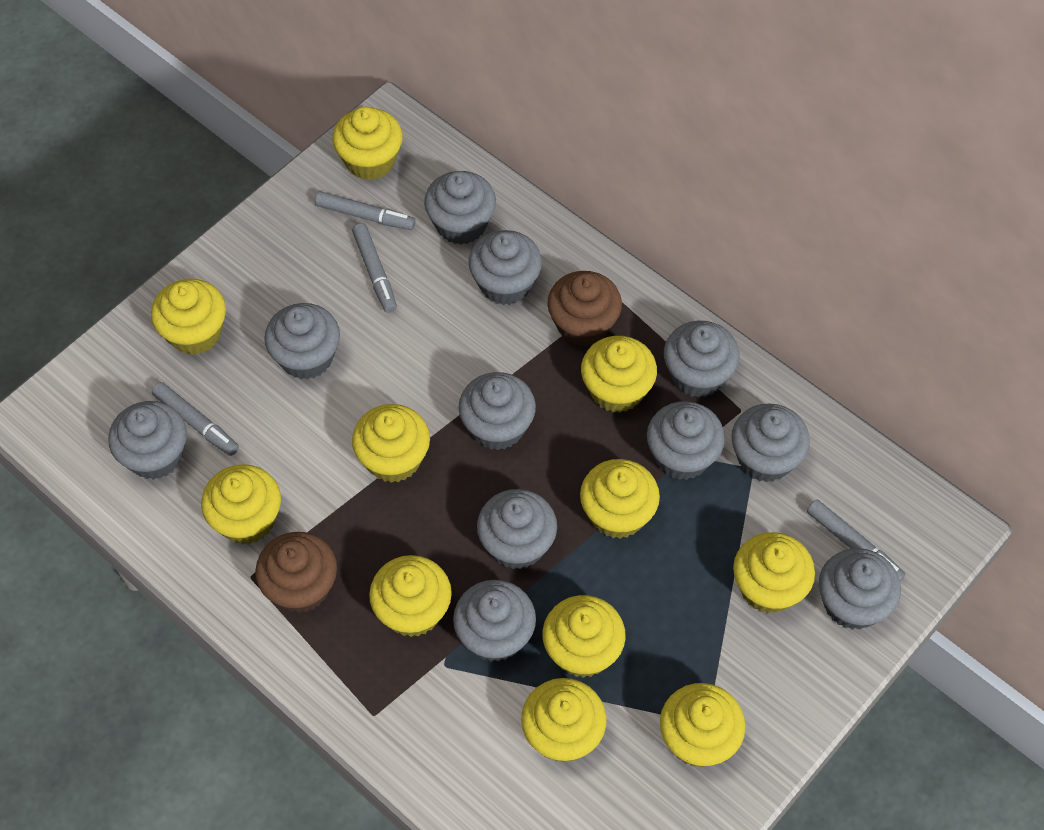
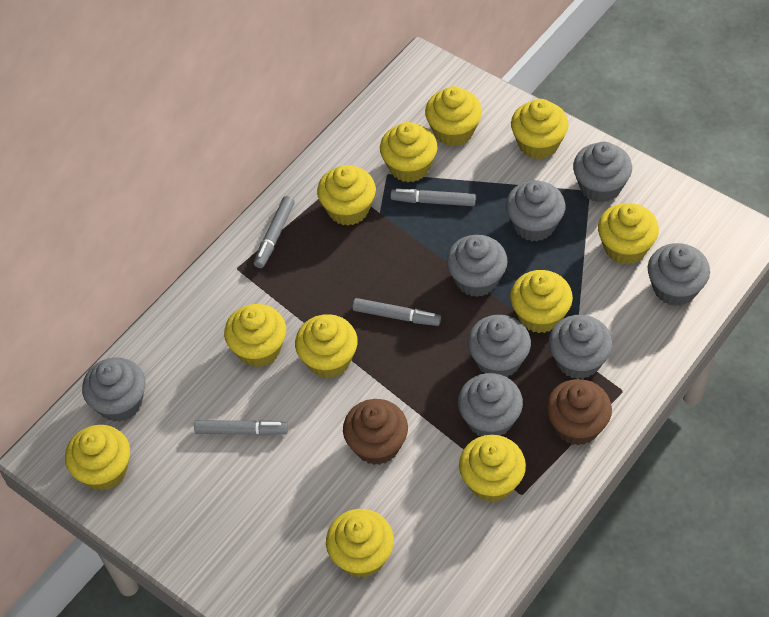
grey cupcake: 11 -> 8

